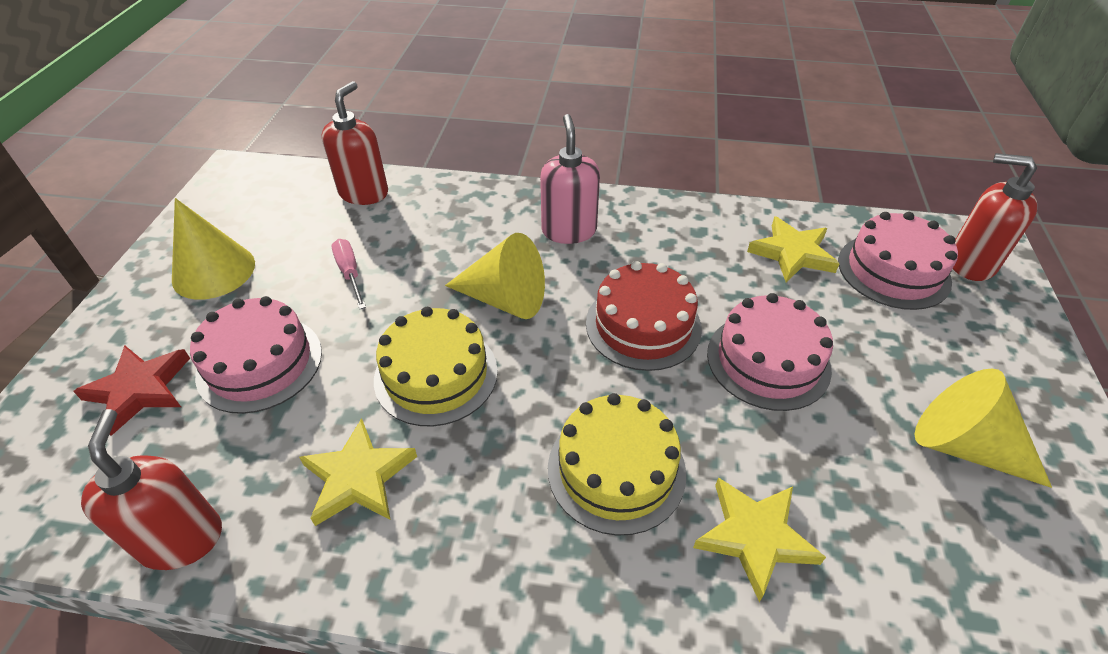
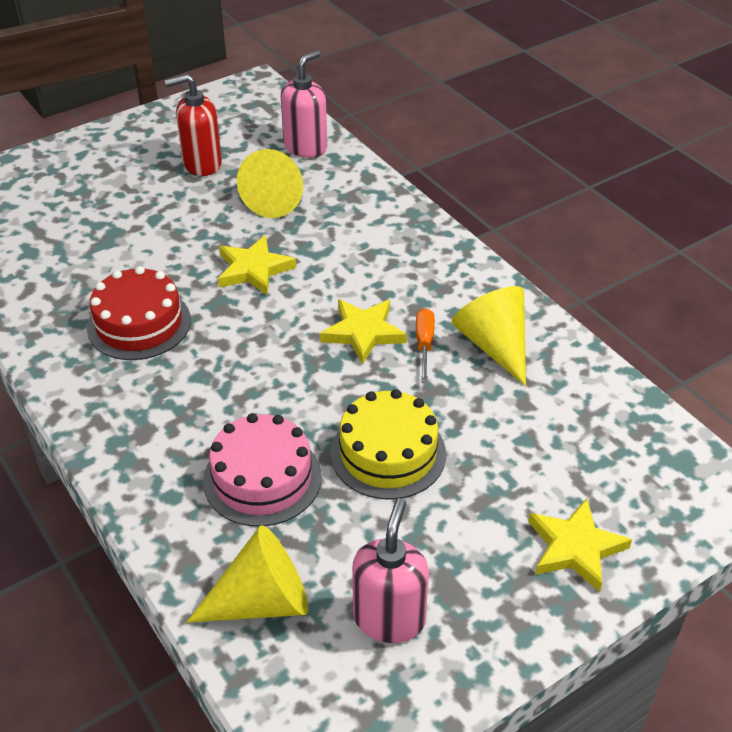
orange screwdriver: 0 -> 1
pink cake: 3 -> 1
pink screwdriver: 1 -> 0
pink soap dispenser: 1 -> 2
red soap dispenser: 3 -> 1
red star: 1 -> 0
yellow cake: 2 -> 1

